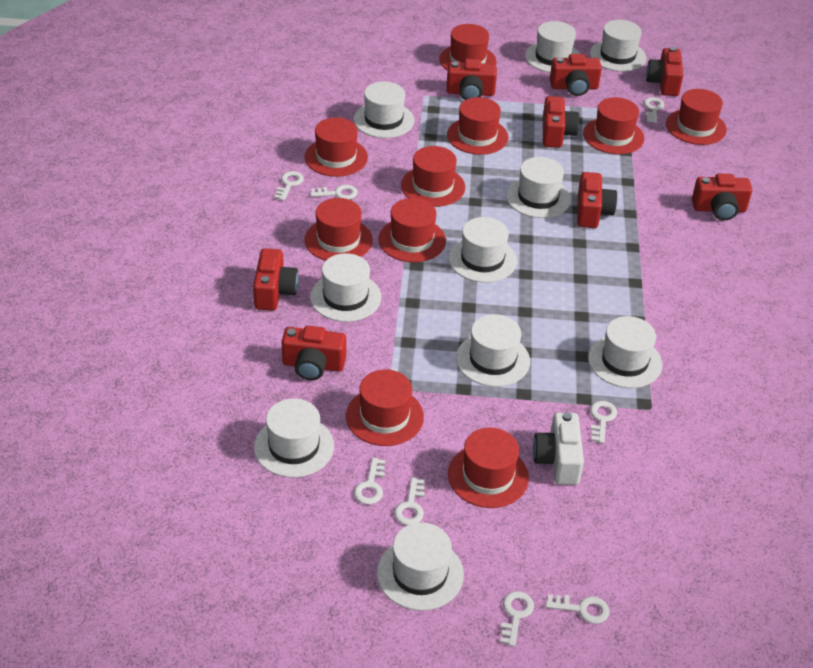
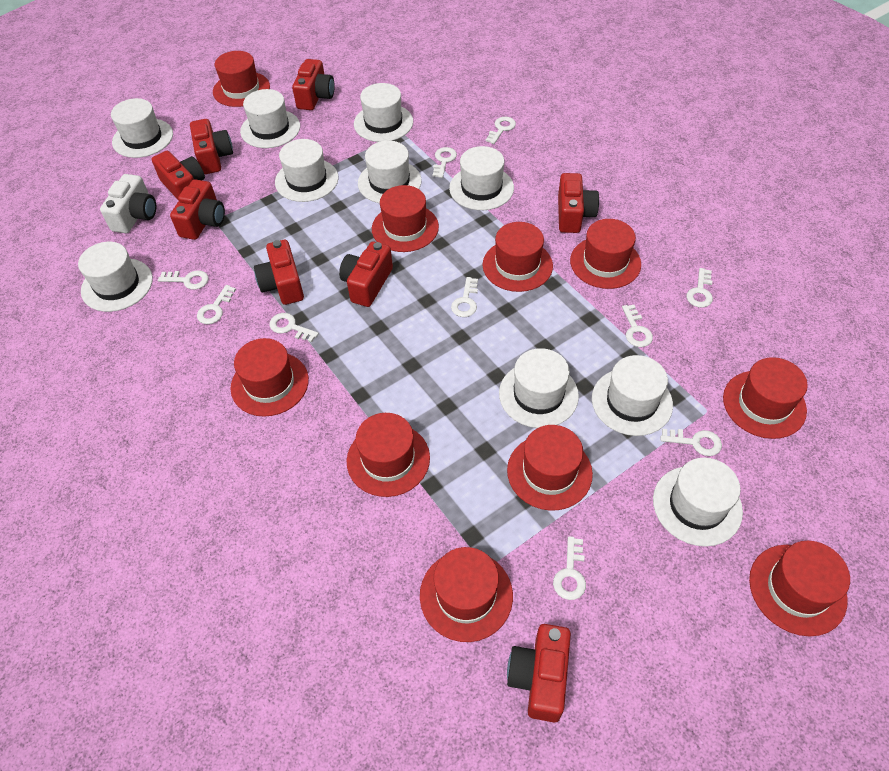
white key: 8 -> 10

